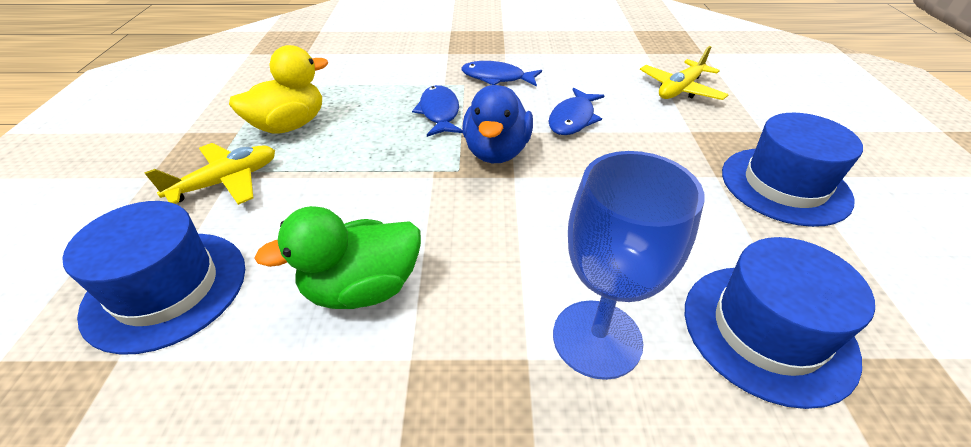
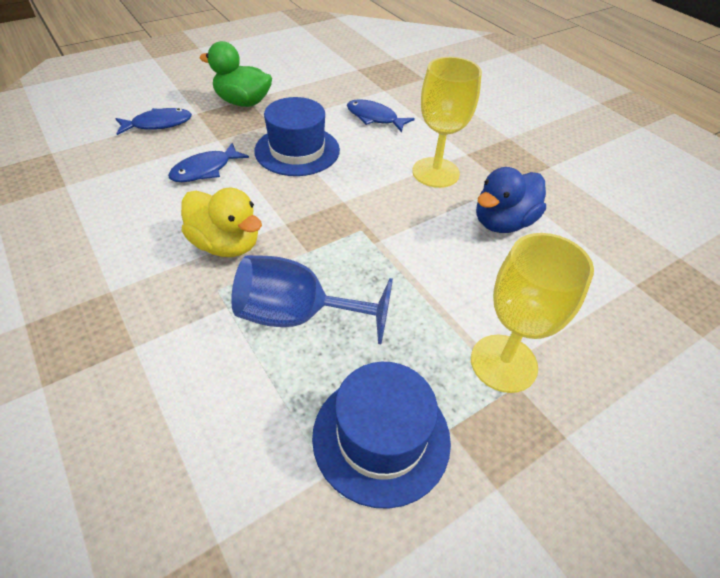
blue hat: 3 -> 2
yellow goblet: 0 -> 2
yellow plane: 2 -> 0

